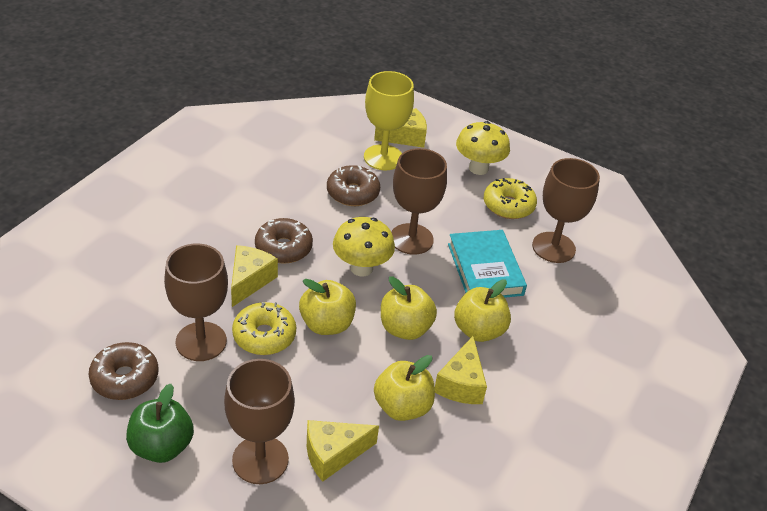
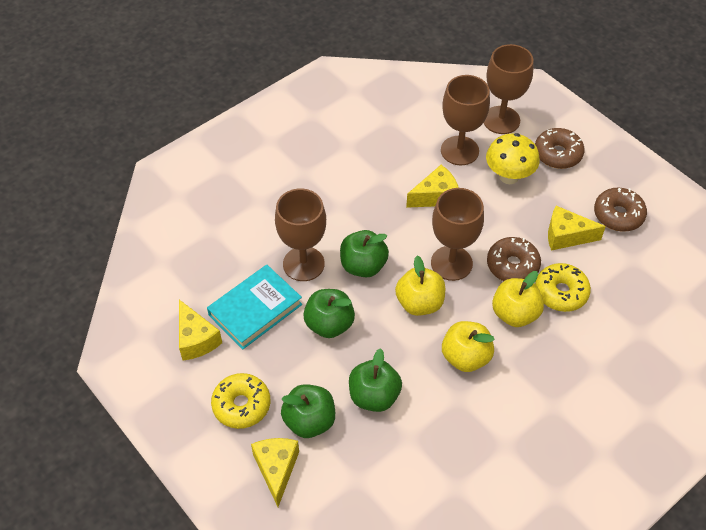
green apple: 1 -> 4
yellow apple: 4 -> 3
yellow goblet: 1 -> 0
yellow mushroom: 2 -> 1

